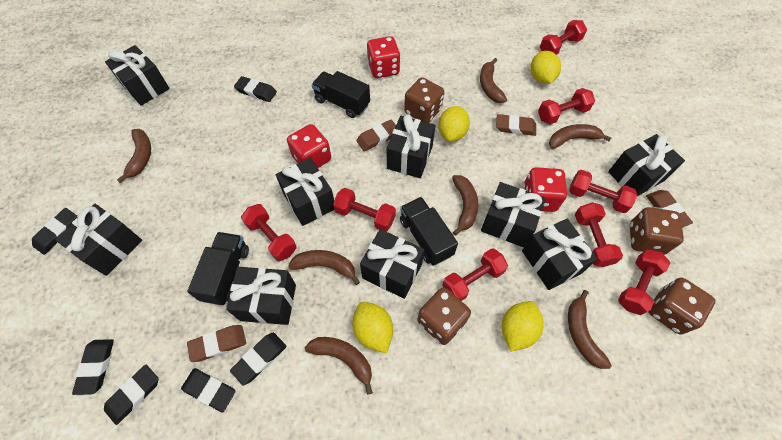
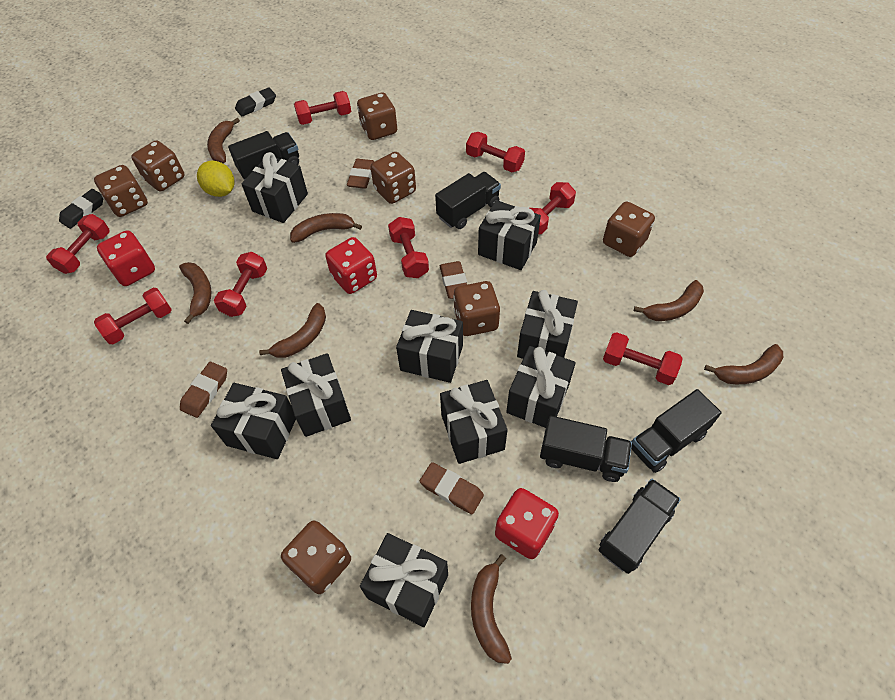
black eraser: 6 -> 2
black truck: 3 -> 5
brown dice: 4 -> 7
yellow lemon: 4 -> 1

